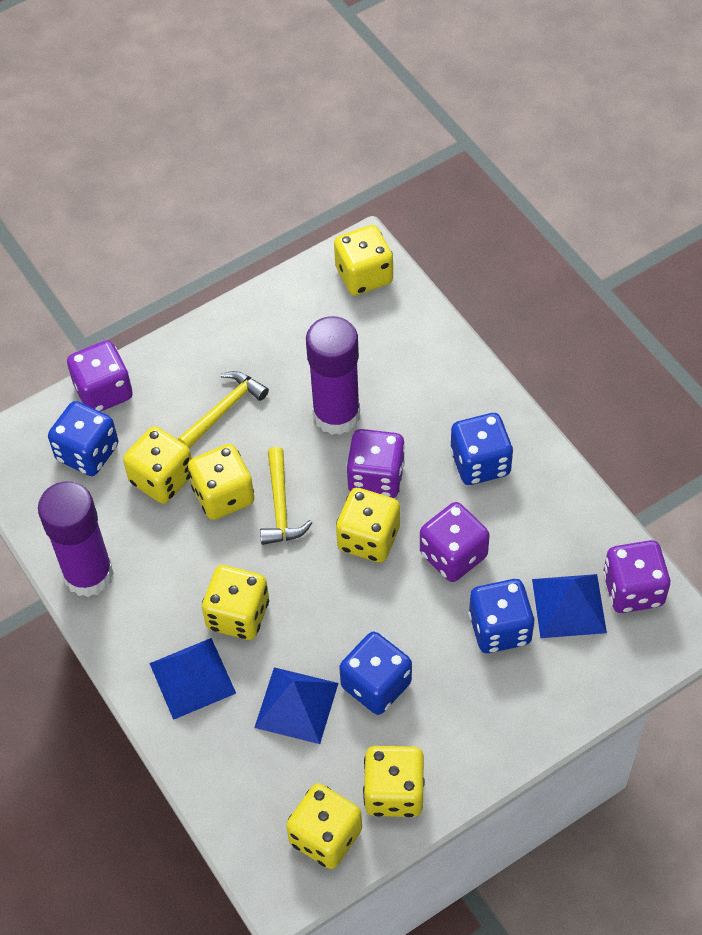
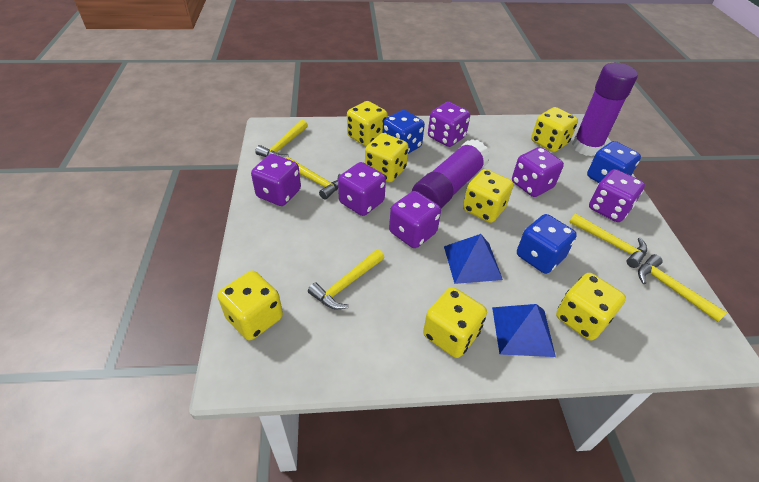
blue dice: 4 -> 3
blue pyramid: 3 -> 2
purple dice: 4 -> 6
yellow hammer: 2 -> 5

